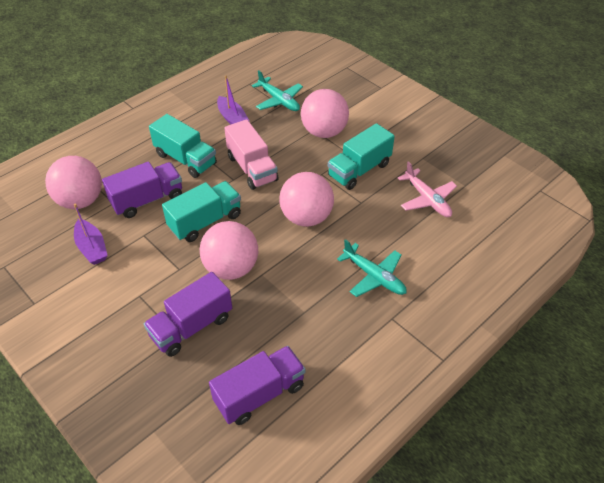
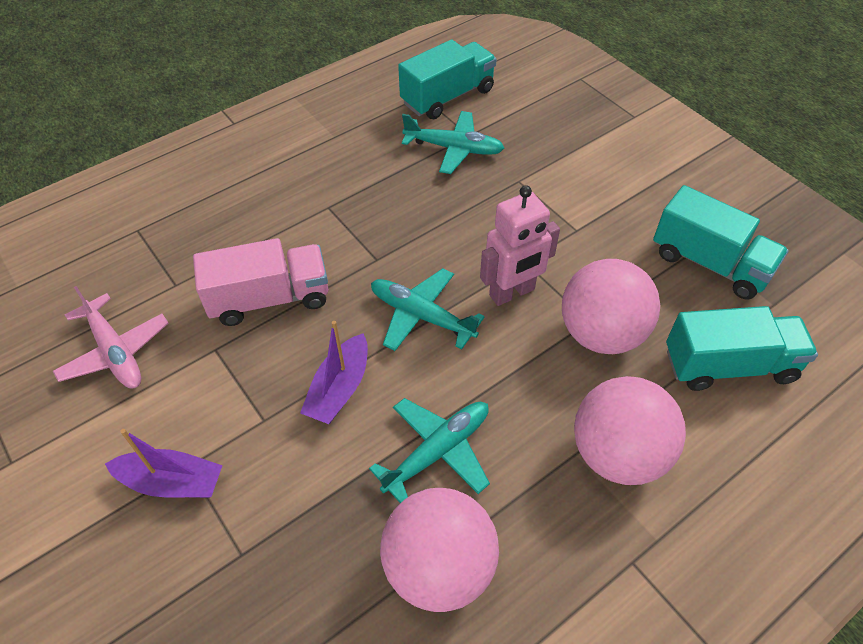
pink ball: 4 -> 3
pink robot: 0 -> 1
purple truck: 3 -> 0
turquoise plane: 2 -> 3

